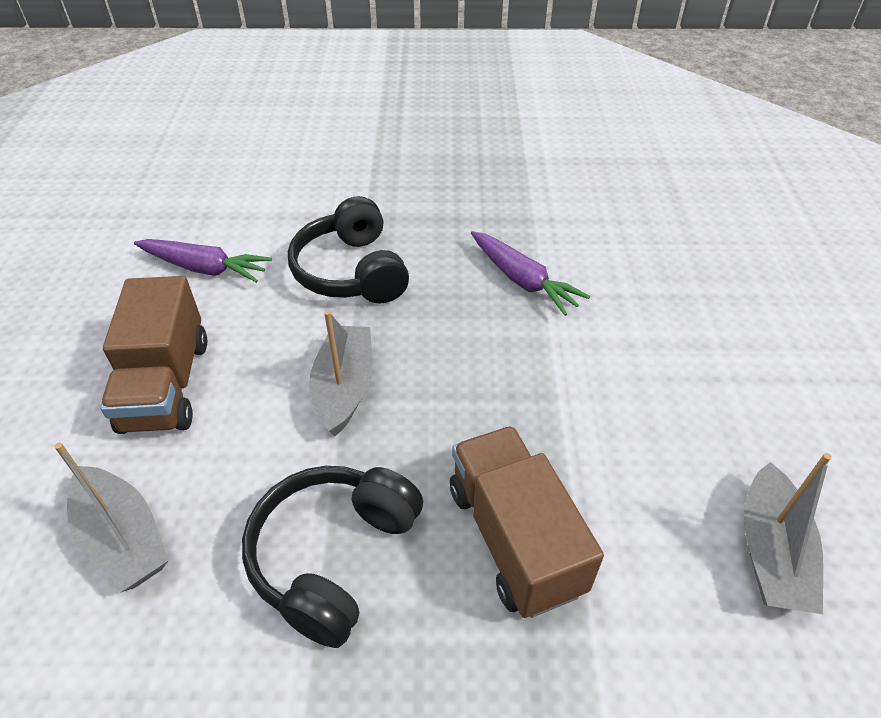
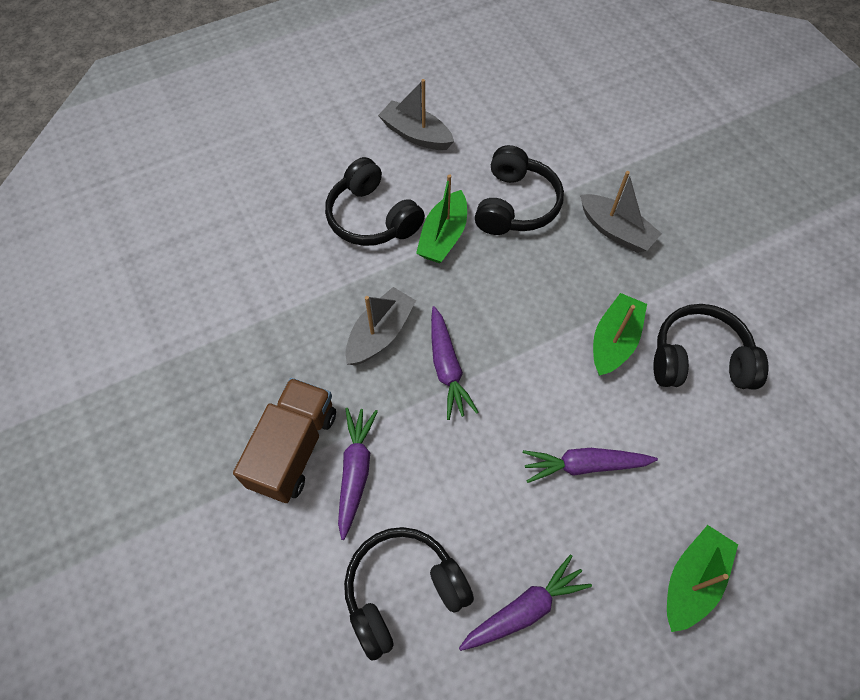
black headphones: 2 -> 4
brown truck: 2 -> 1
green boat: 0 -> 3
purple carrot: 2 -> 4

